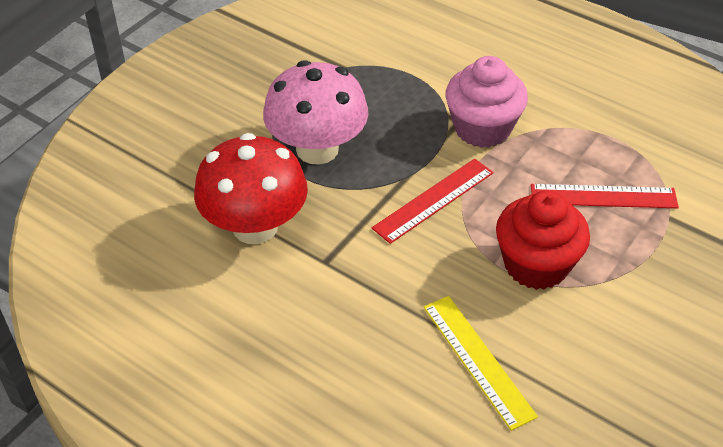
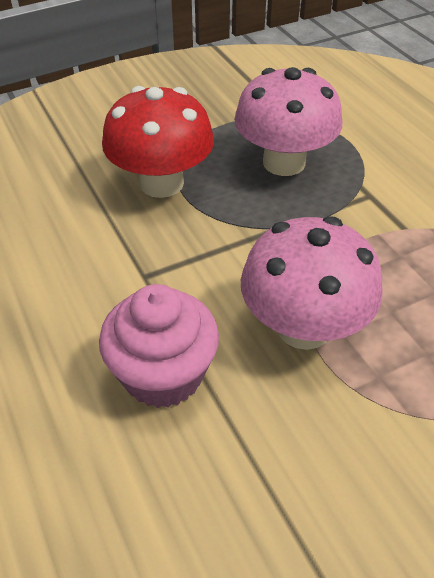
pink mushroom: 1 -> 2
red cupcake: 1 -> 0
red ruler: 2 -> 0
yellow ruler: 1 -> 0

